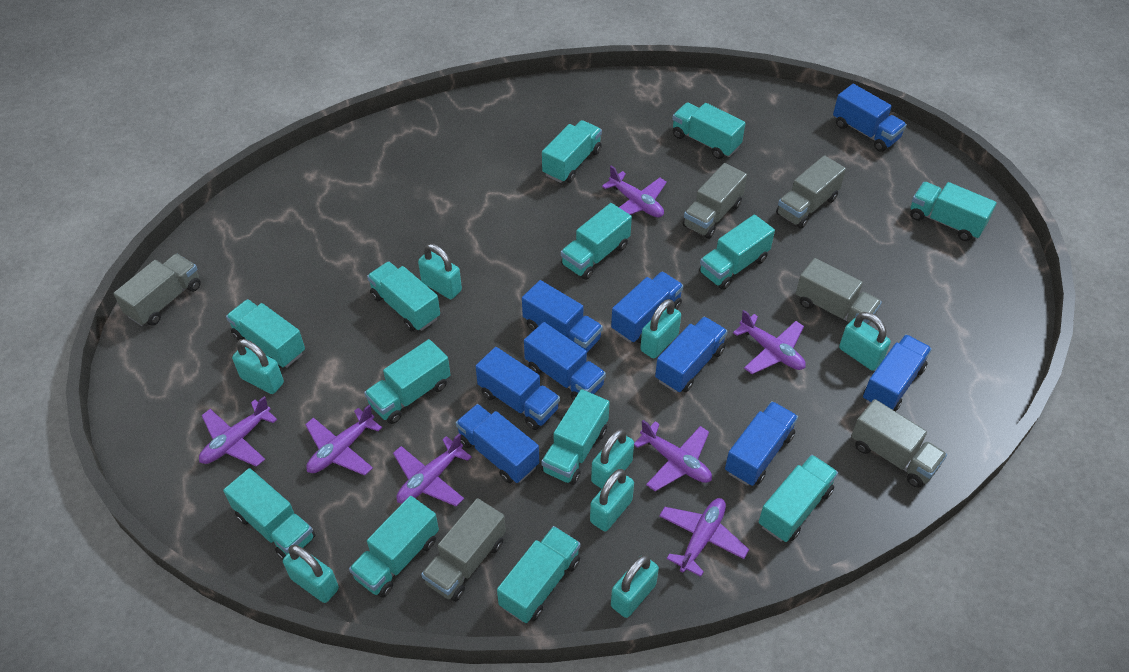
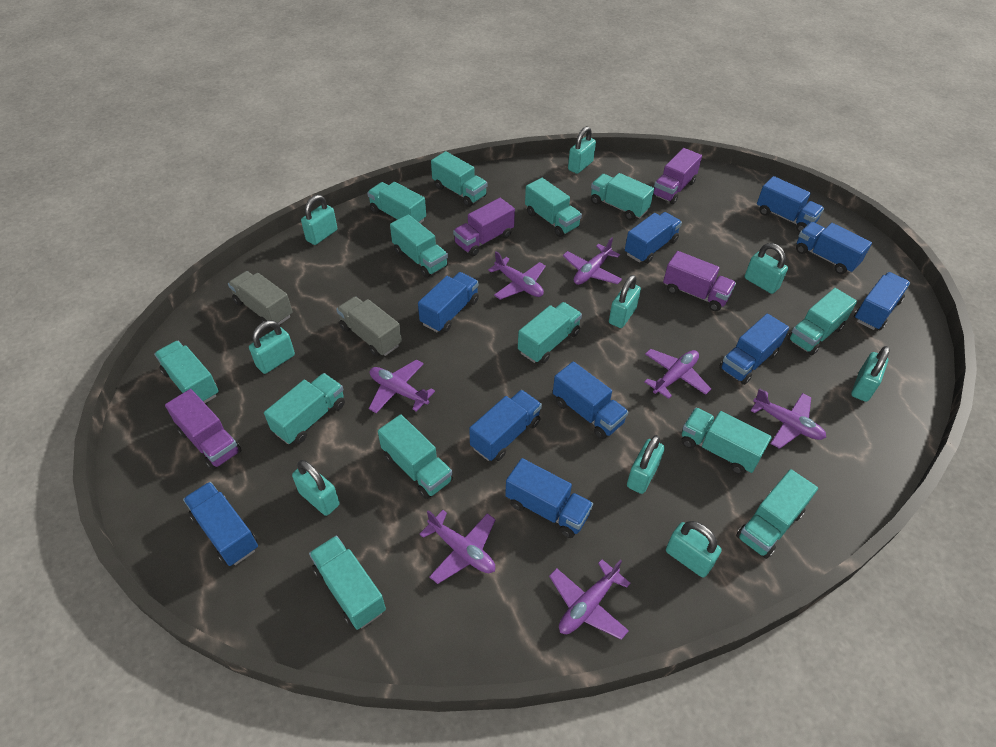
blue truck: 9 -> 10
grey truck: 6 -> 2
purple truck: 0 -> 4
turquoise padlock: 8 -> 9

